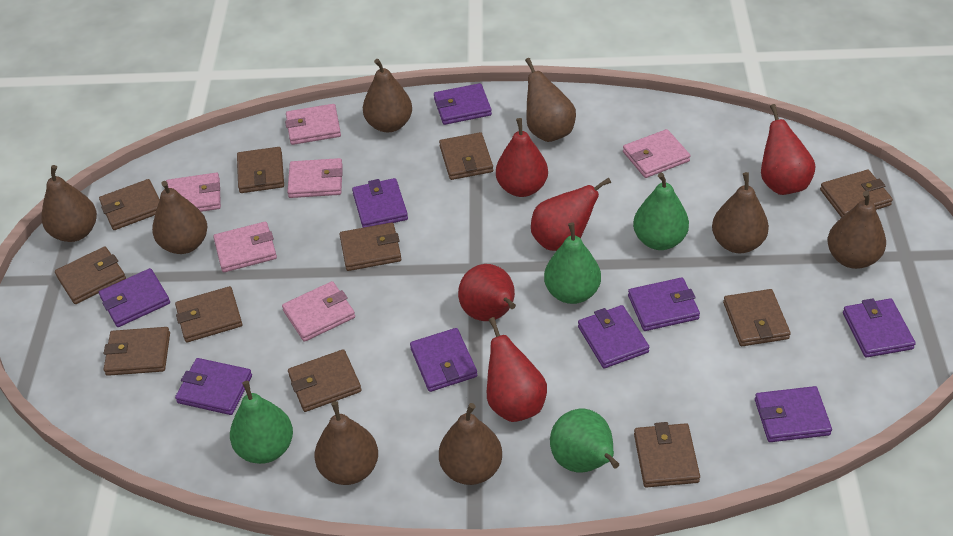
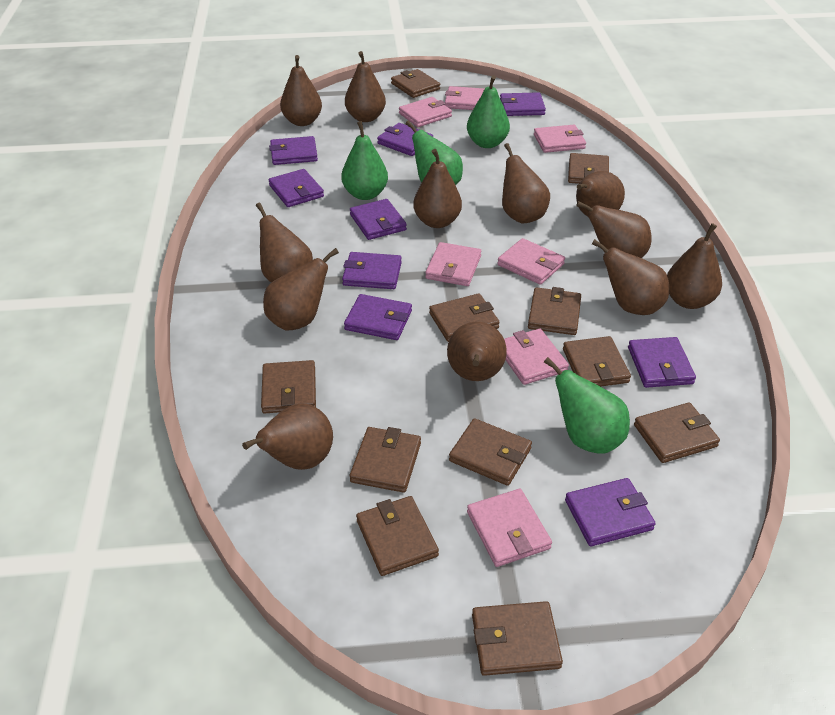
brown pear: 8 -> 12
pink wallet: 6 -> 7
red pear: 5 -> 0

